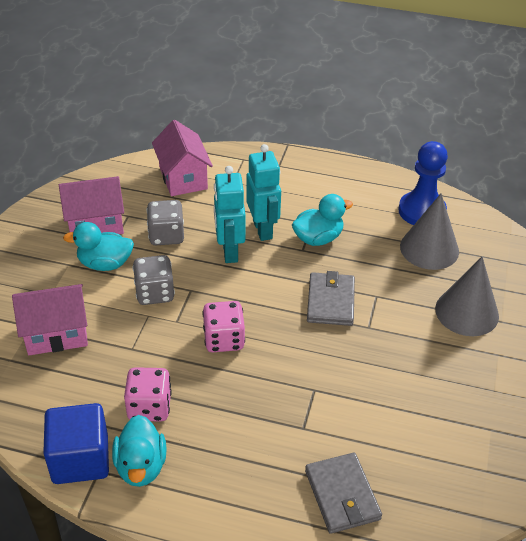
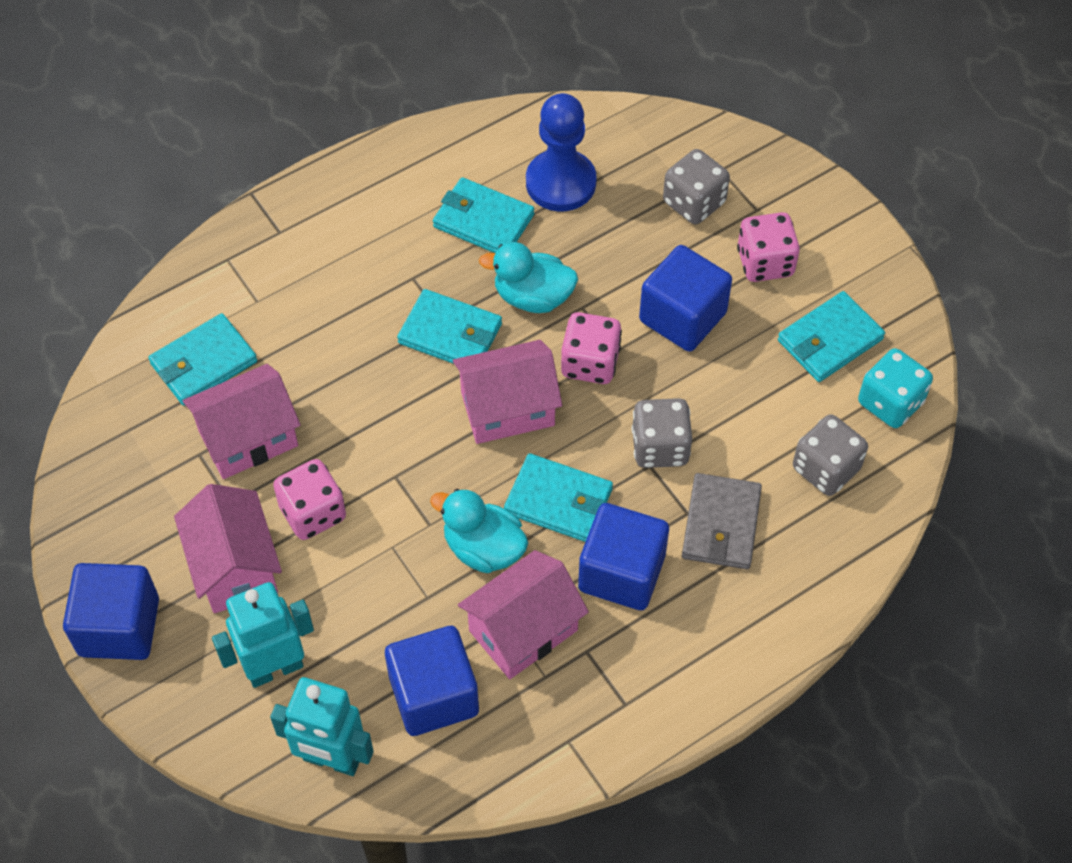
blue cube: 1 -> 4
grey cone: 2 -> 0
grey dice: 2 -> 3
grey wallet: 2 -> 1
pink dice: 2 -> 3
pink house: 3 -> 4
turquoise dice: 0 -> 1
turquoise duck: 3 -> 2
turquoise wallet: 0 -> 5

